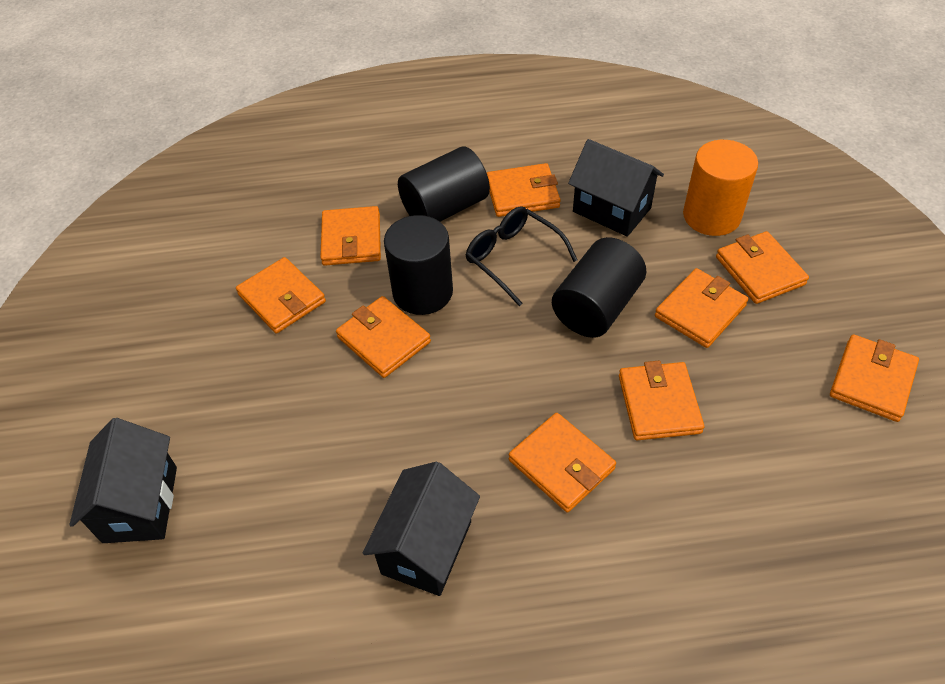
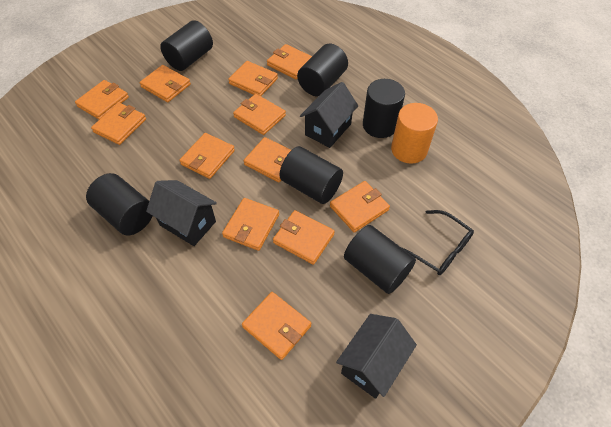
black cylinder: 3 -> 6
orange wallet: 9 -> 12

